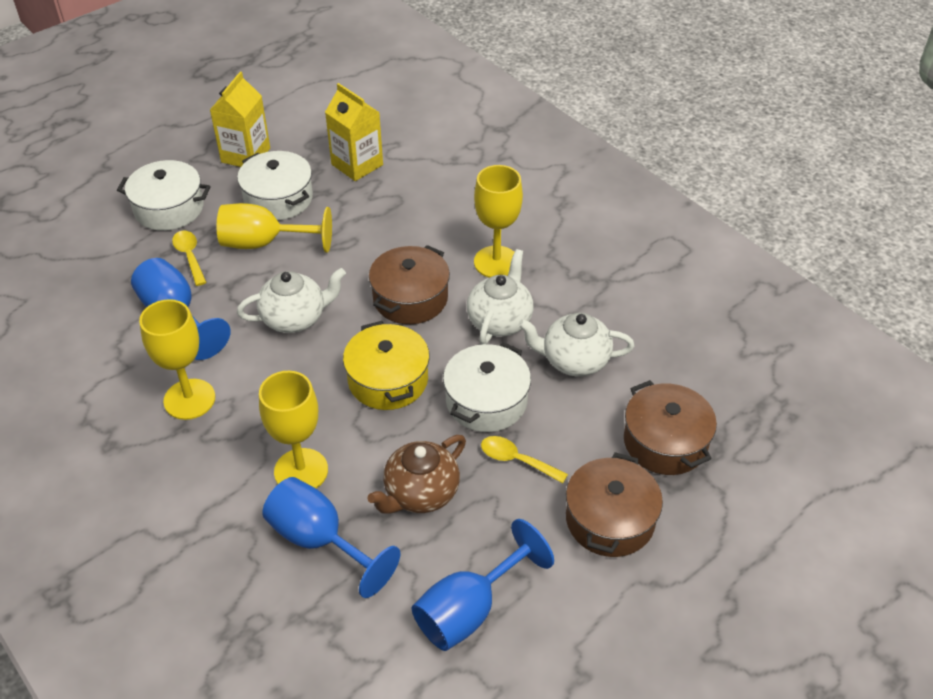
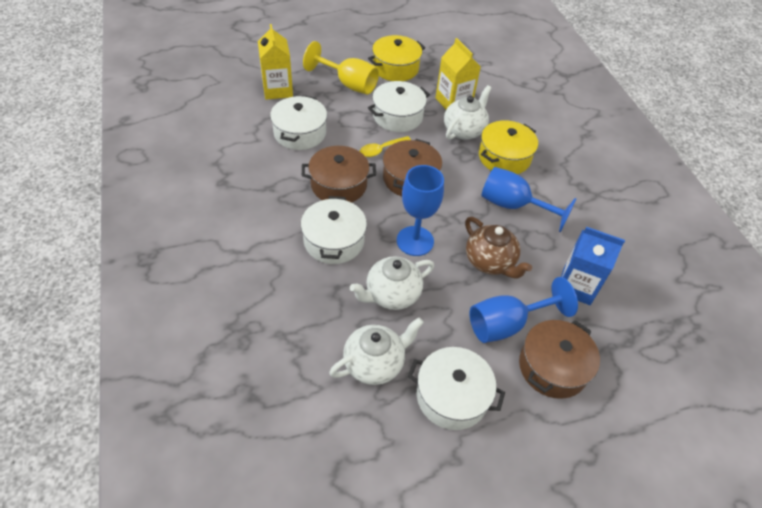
blue carton: 0 -> 1
white pot: 3 -> 4
yellow goblet: 4 -> 1
yellow pot: 1 -> 2
yellow spoon: 2 -> 1

